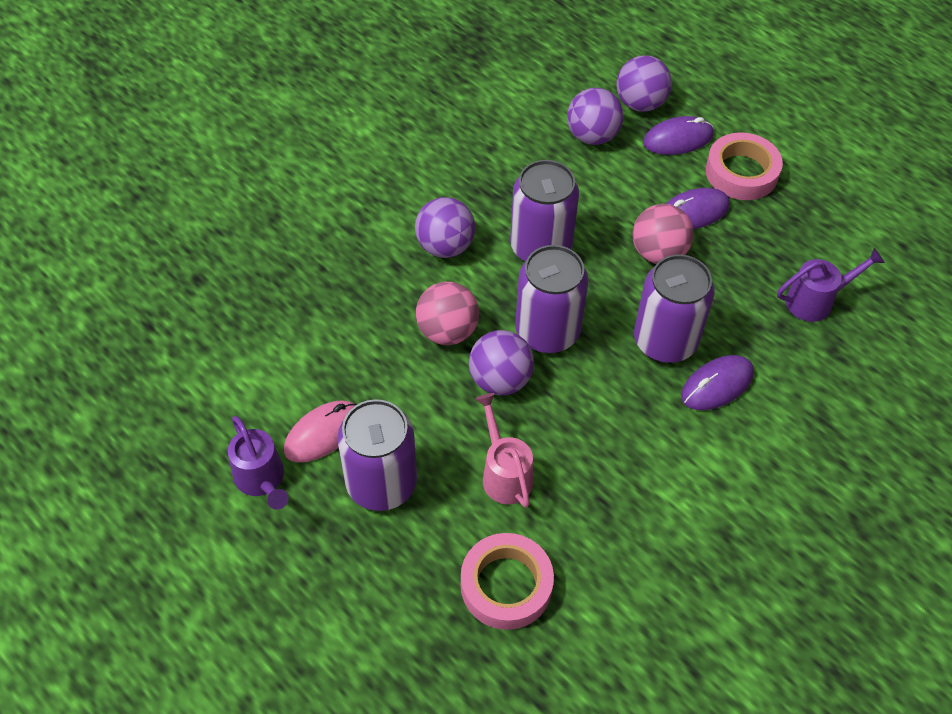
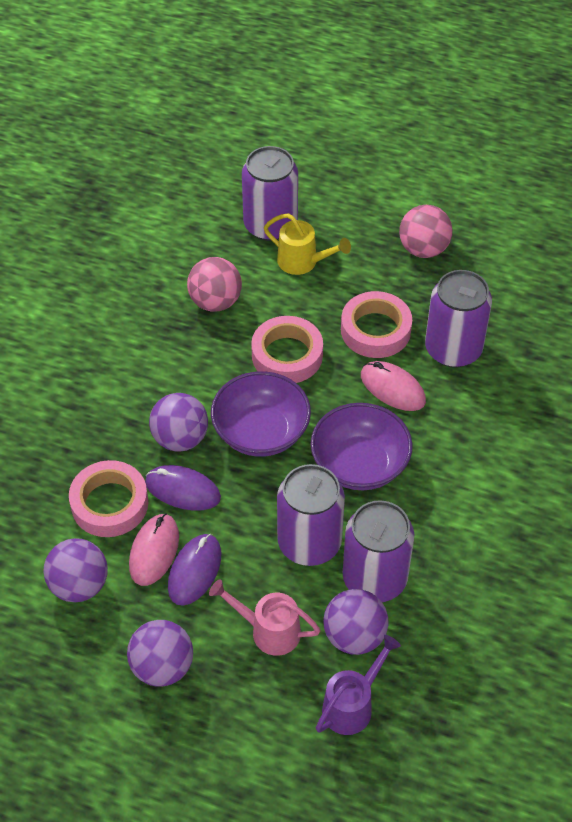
pink mouse: 1 -> 2
pink tape: 2 -> 3
purple bowl: 0 -> 2
purple mouse: 3 -> 2
purple watering can: 2 -> 1
yellow watering can: 0 -> 1

